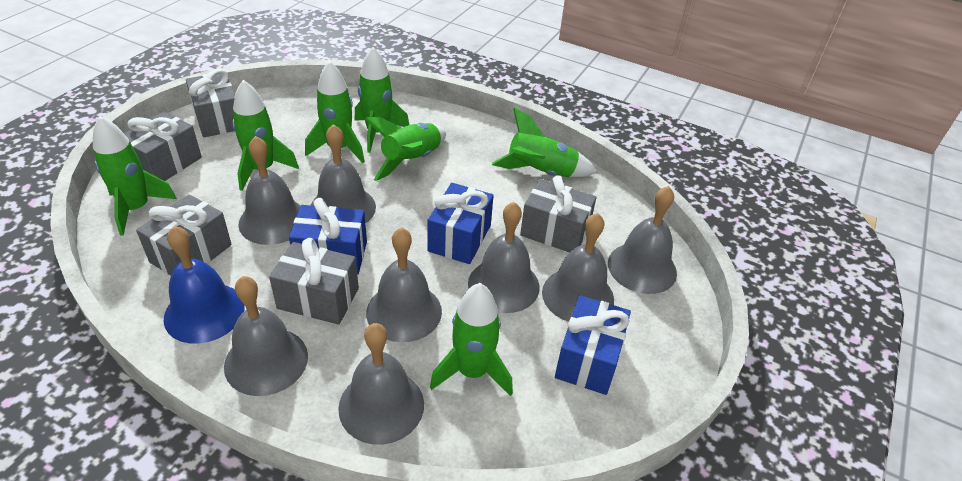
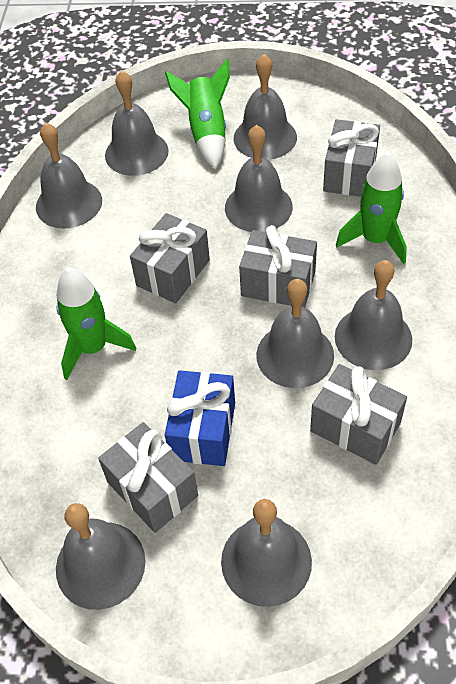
blue bell: 1 -> 0
blue gift: 3 -> 1
green rocket: 7 -> 3

